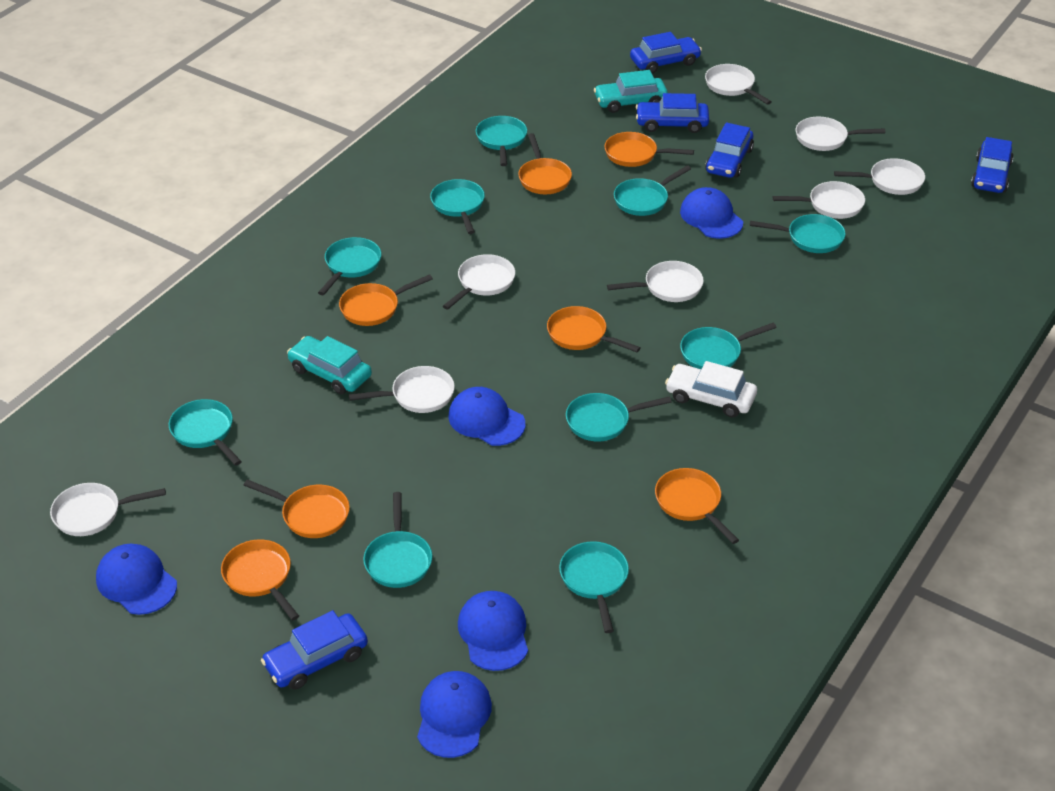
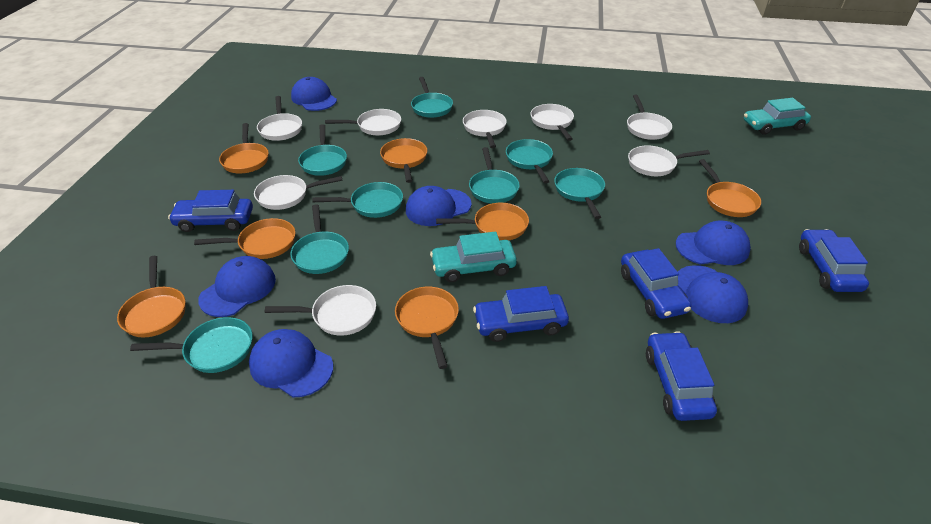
blue cap: 5 -> 6
turquoise pan: 10 -> 8
white car: 1 -> 0

